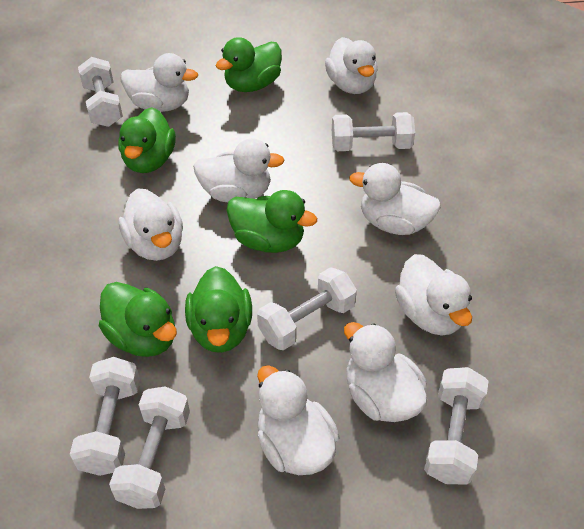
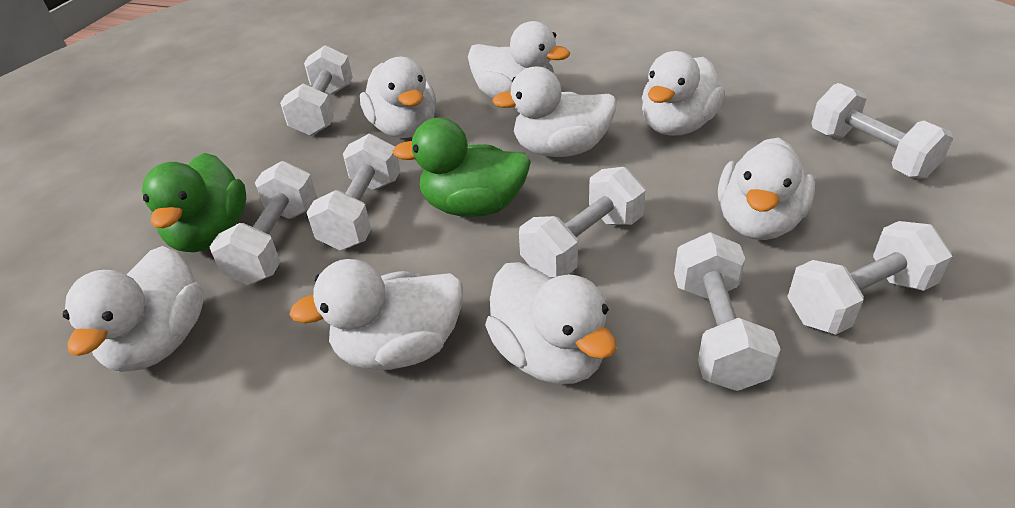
green duck: 5 -> 2
white dumbbell: 6 -> 7

